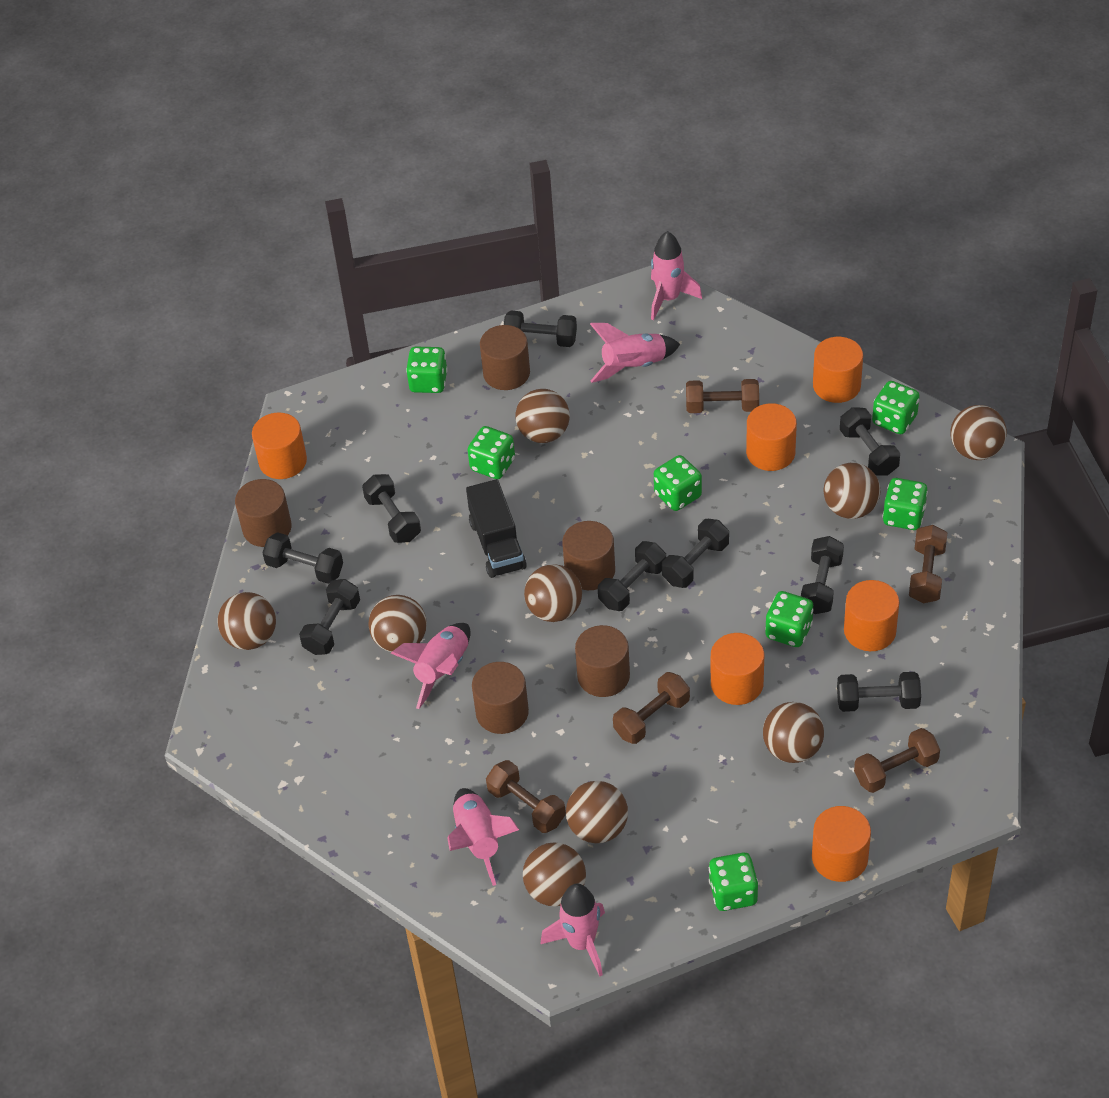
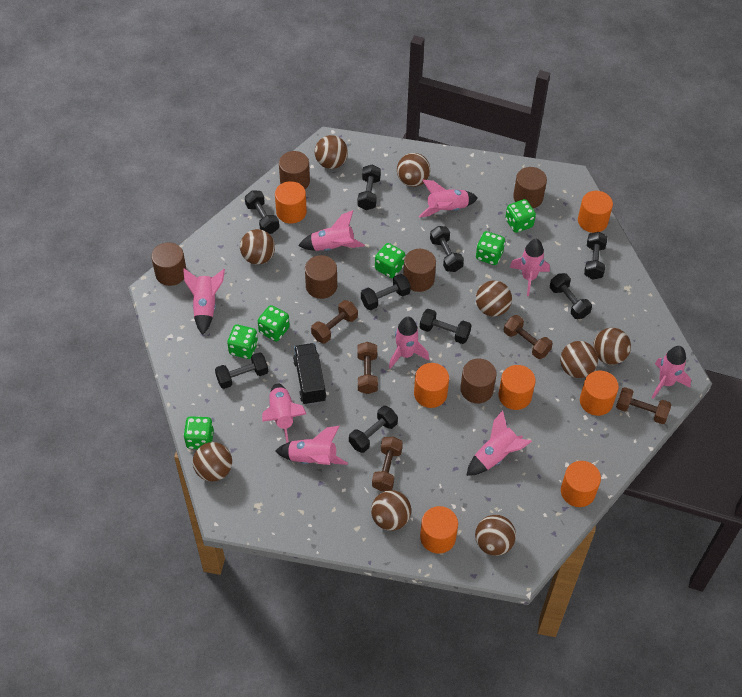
brown cylinder: 5 -> 6
green dice: 7 -> 6
orange cylinder: 6 -> 7
pink rocket: 5 -> 9

